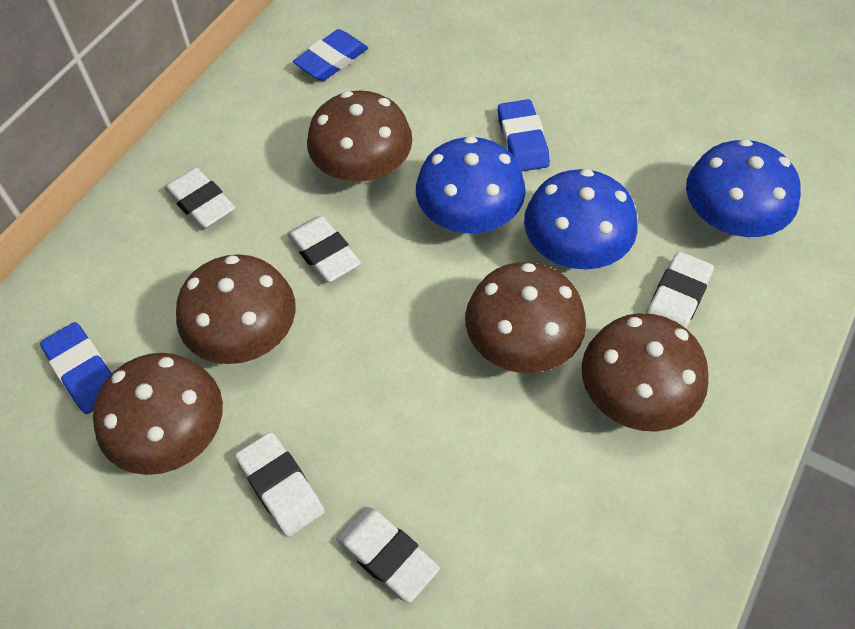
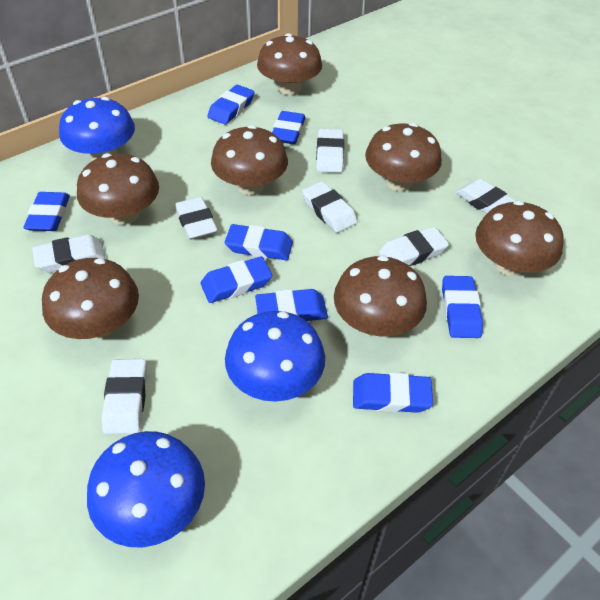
blue eraser: 3 -> 8
brown mushroom: 5 -> 7
white eraser: 5 -> 7

